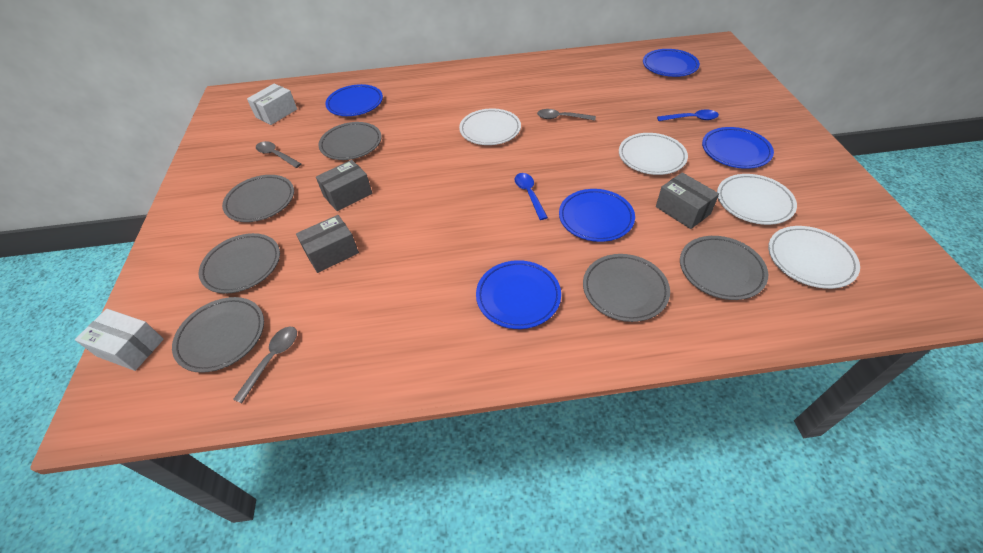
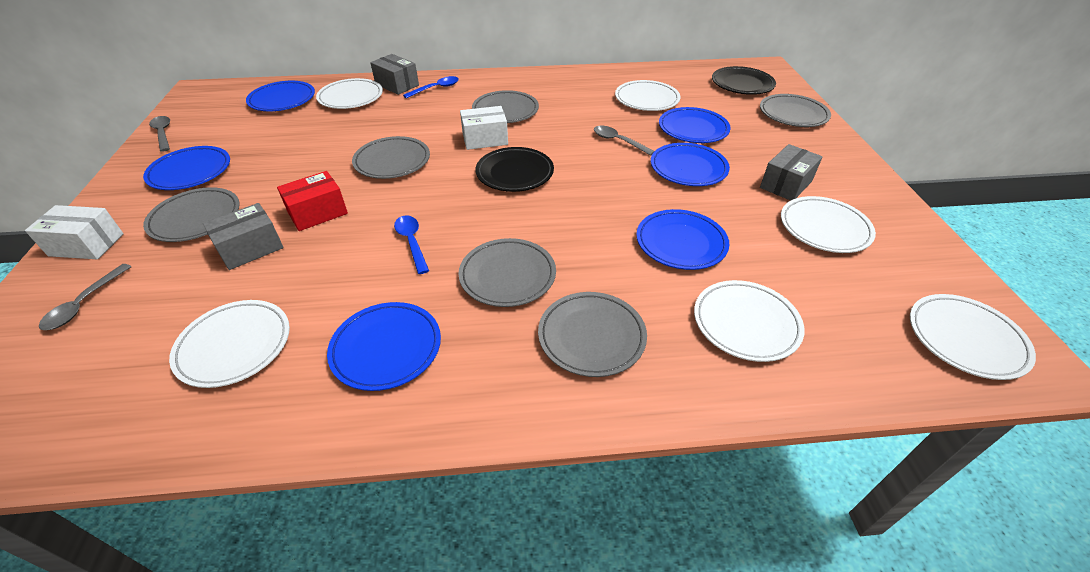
black plate: 0 -> 2
blue plate: 5 -> 6
red box: 0 -> 1
white plate: 4 -> 6

